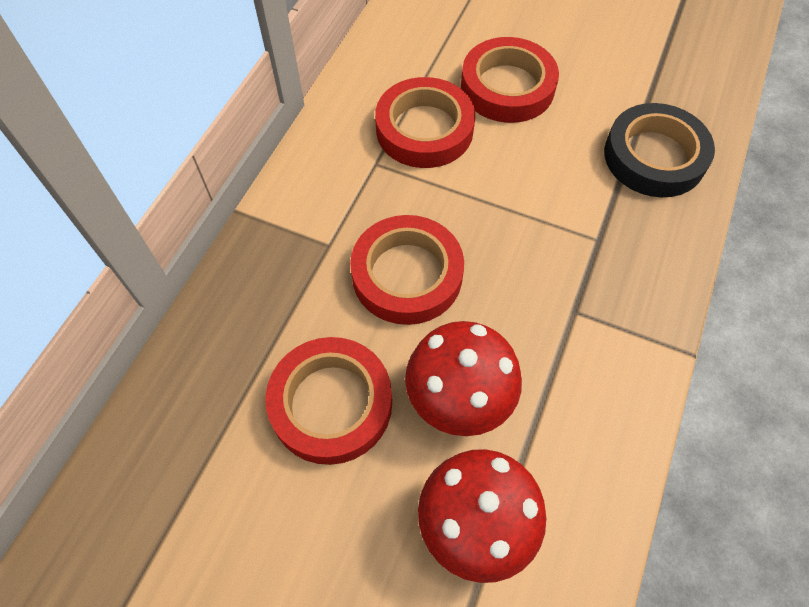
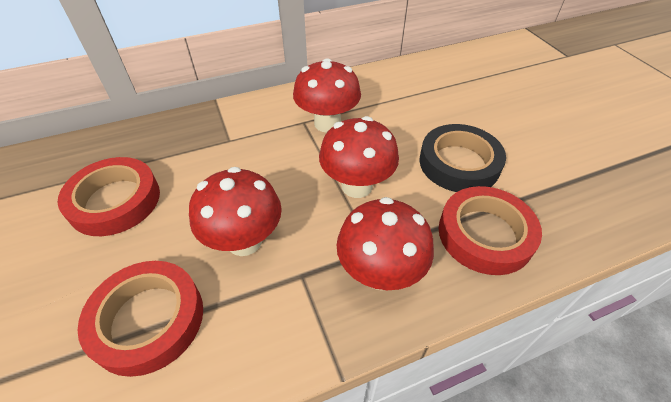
red mushroom: 2 -> 4
red tape: 4 -> 3

